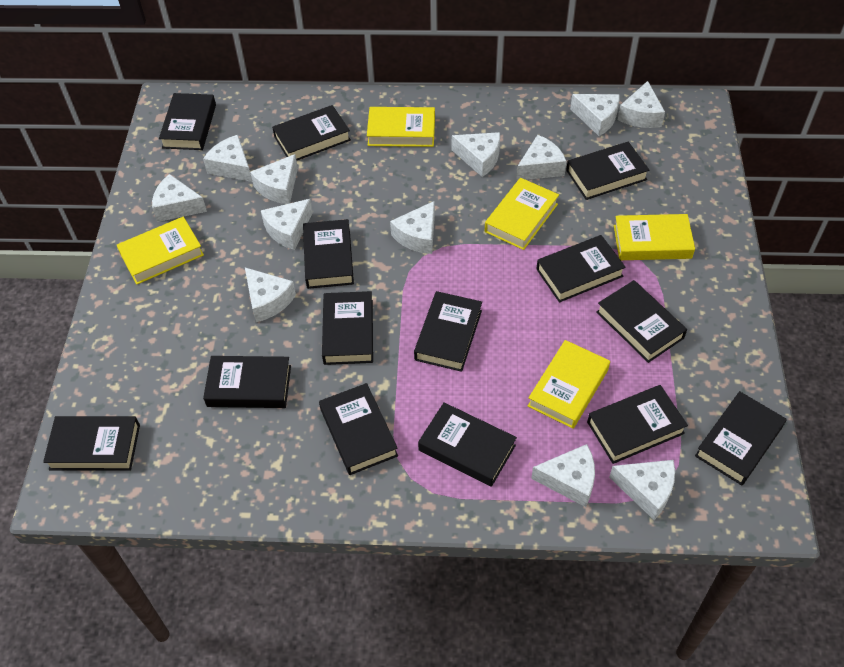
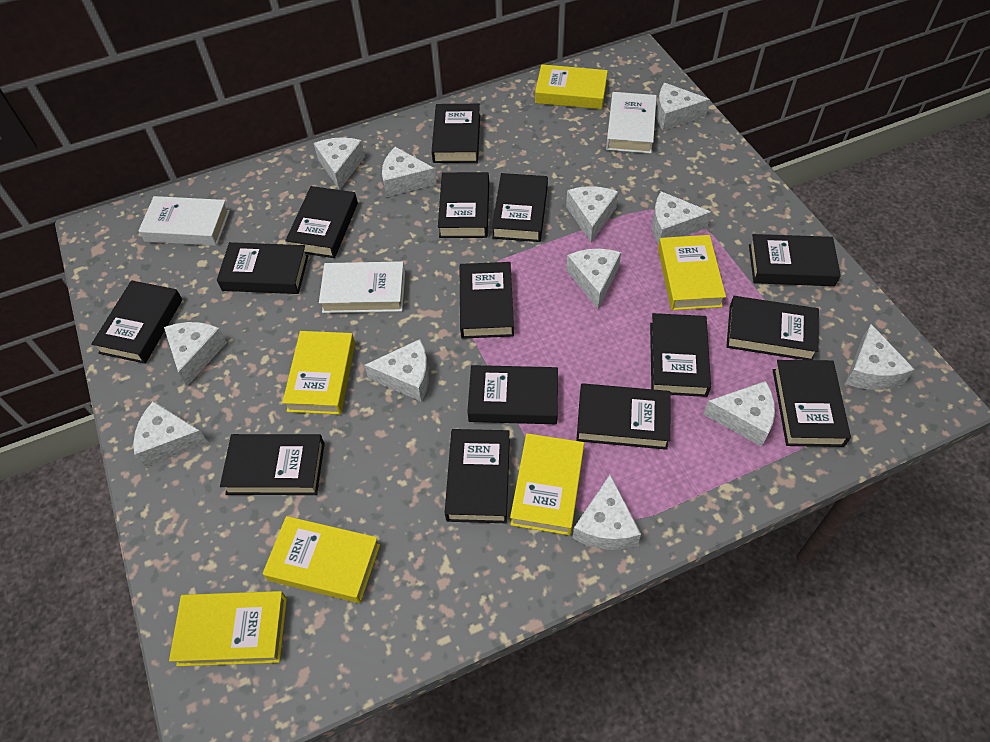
black book: 14 -> 15
white book: 0 -> 3
yellow book: 5 -> 6

